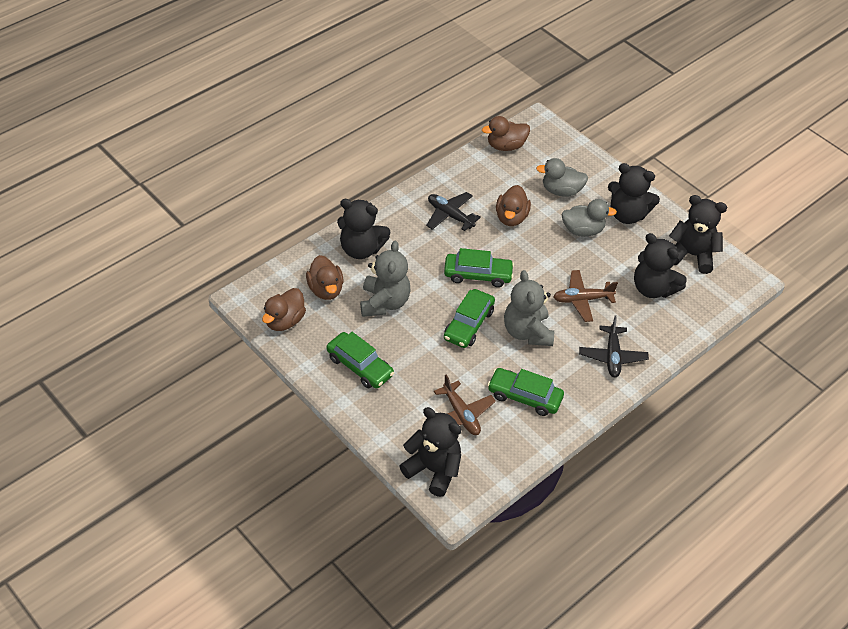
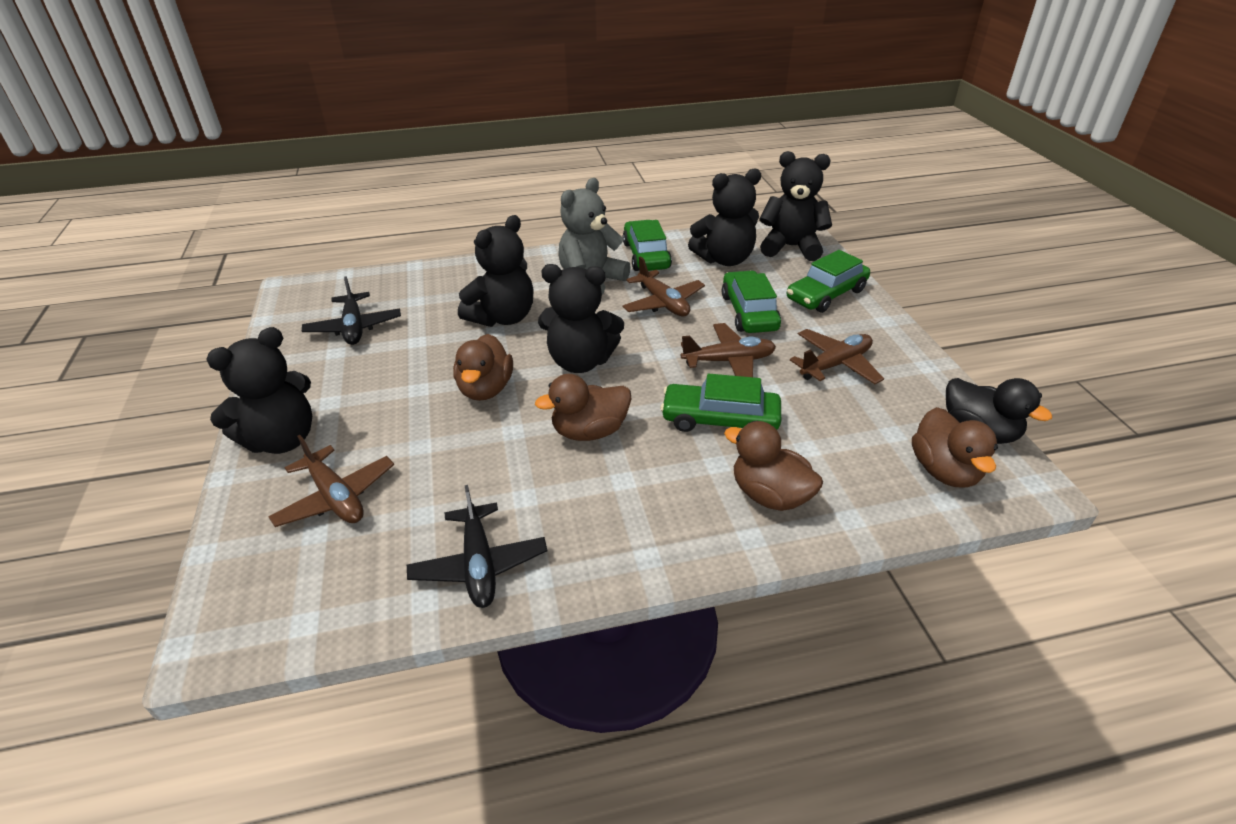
black duck: 0 -> 1
brown plane: 2 -> 4
grey duck: 2 -> 0
grey teddy bear: 2 -> 1

